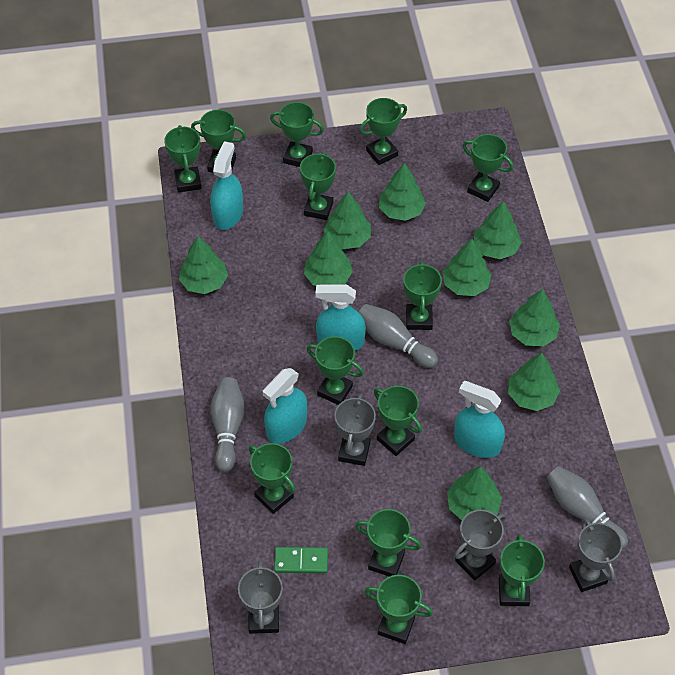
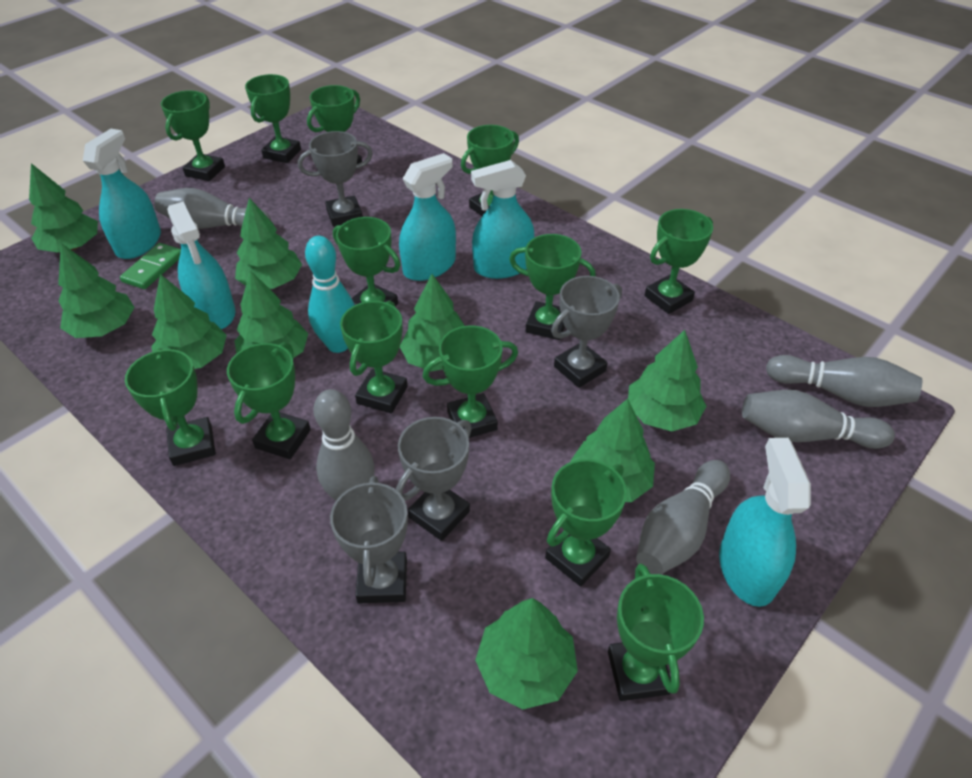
grey bowling pin: 3 -> 5
turquoise bowling pin: 0 -> 1
turquoise spray bottle: 4 -> 5

